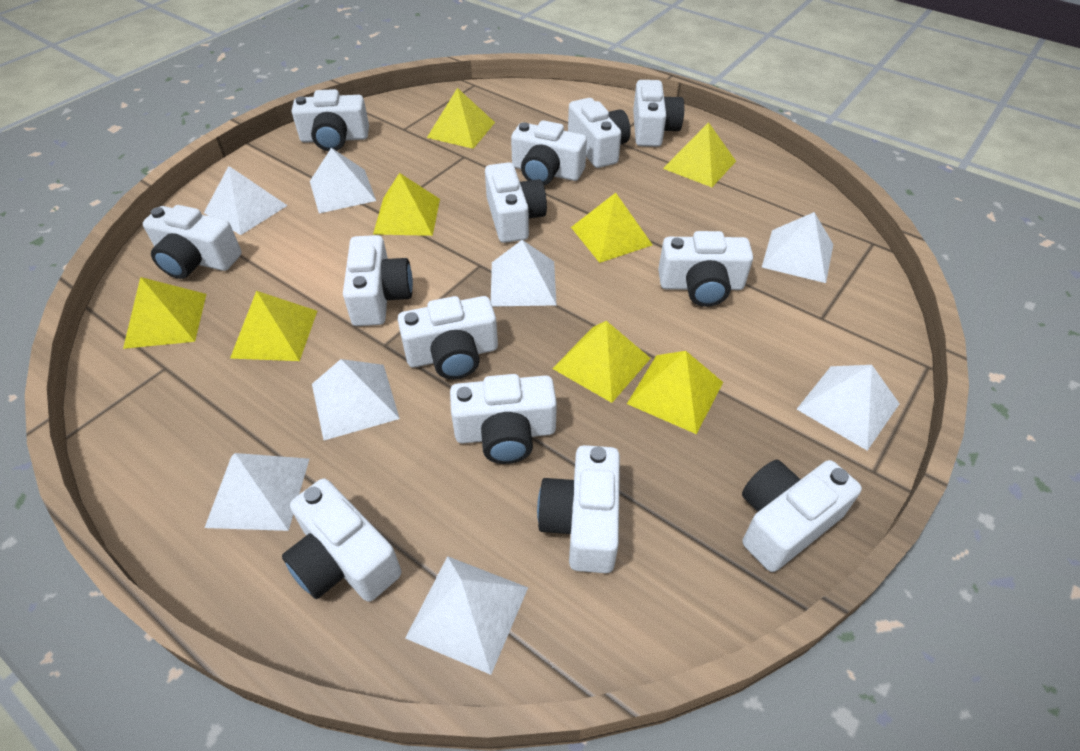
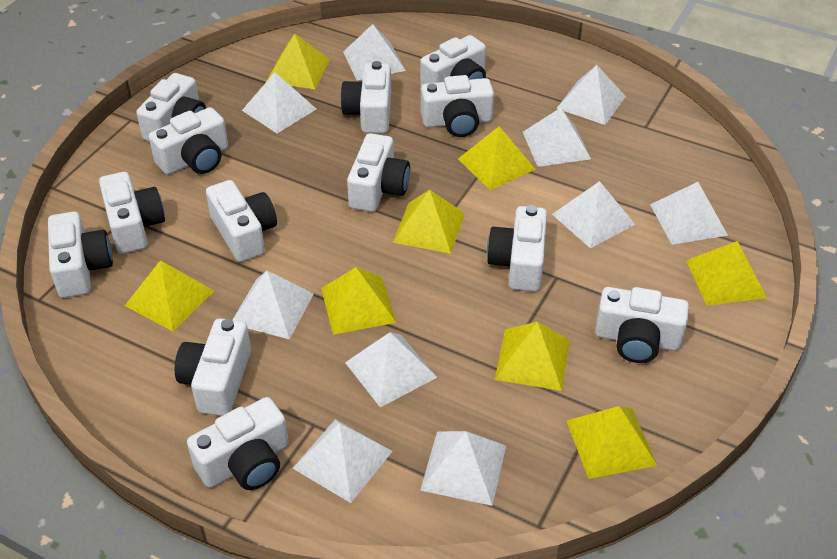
white pyramid: 8 -> 10

